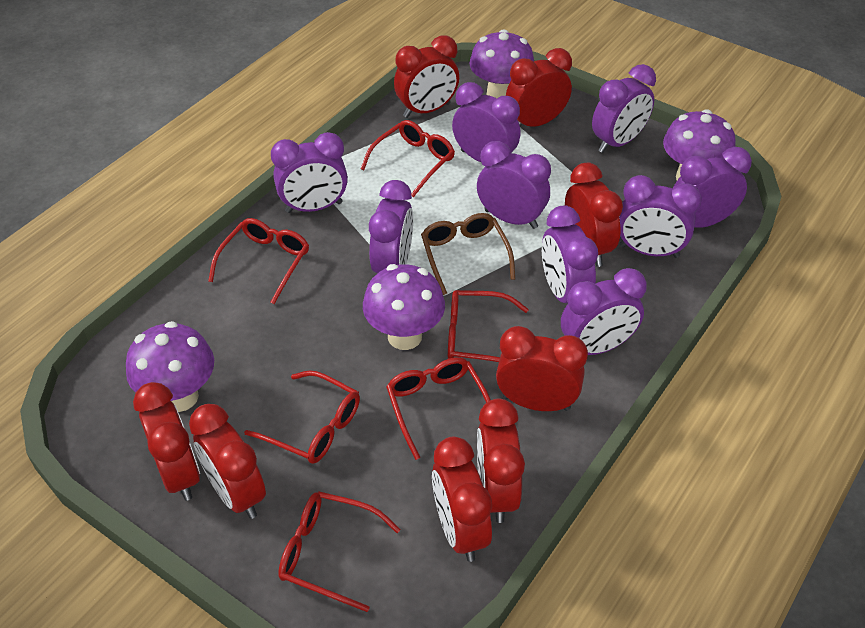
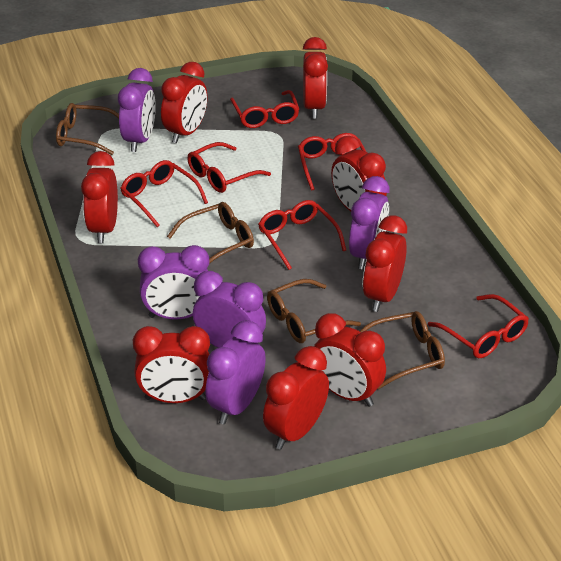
brown glasses: 1 -> 4
purple clock: 9 -> 5
purple mushroom: 4 -> 0

